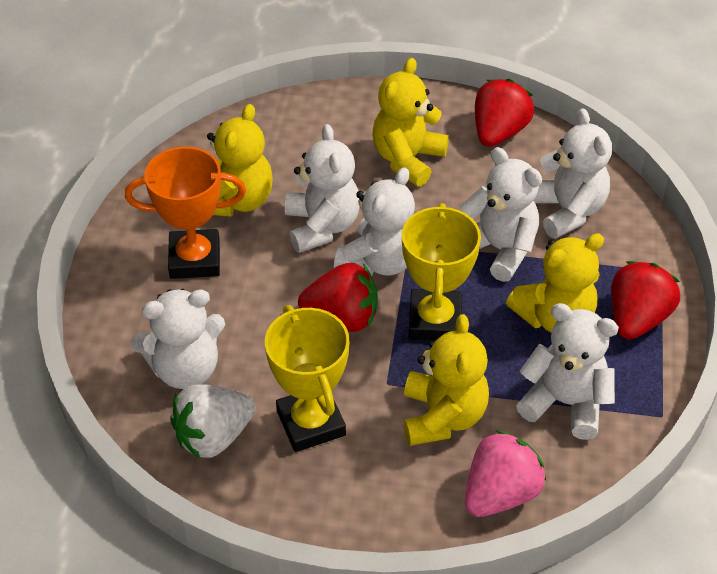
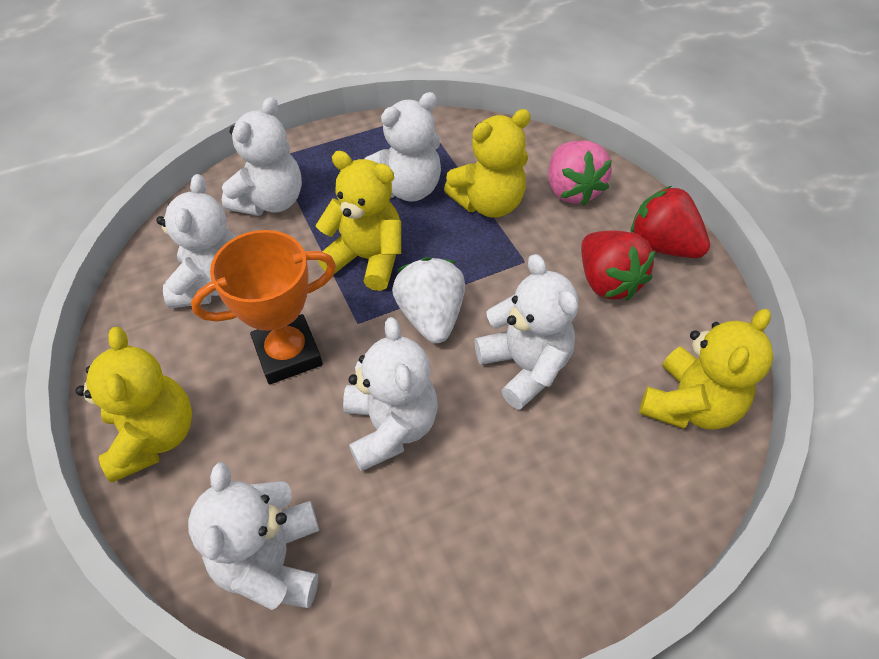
red strawberry: 3 -> 2
yellow trophy: 2 -> 0

